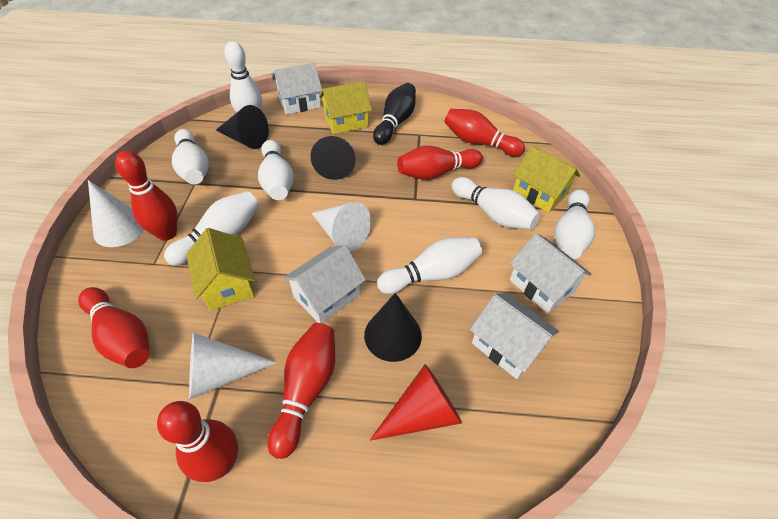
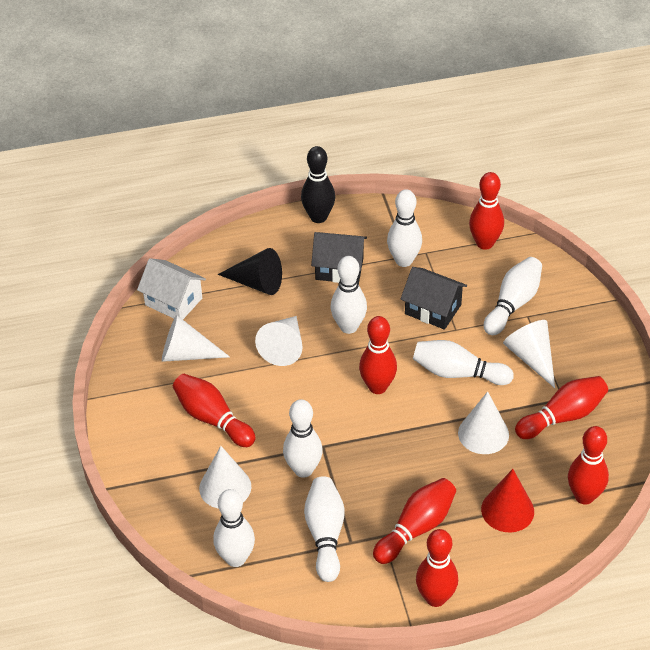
black cone: 3 -> 1
black house: 0 -> 2
red bowling pin: 6 -> 7
white cone: 3 -> 5
white house: 4 -> 1
yellow house: 3 -> 0

